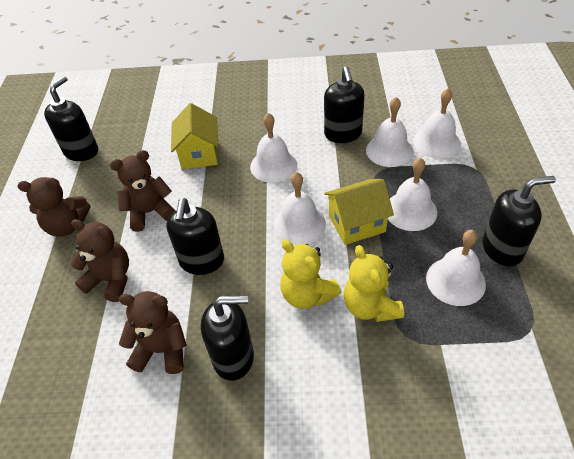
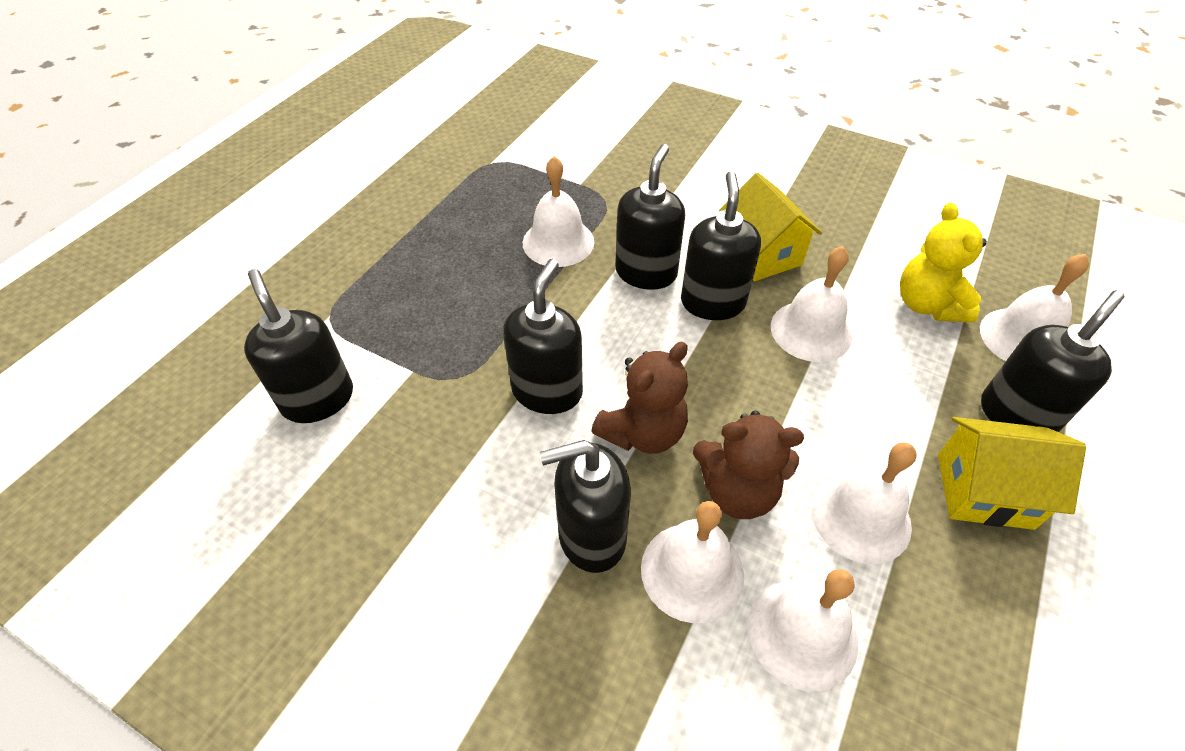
black soap dispenser: 5 -> 6
brown teddy bear: 4 -> 2
yellow teddy bear: 2 -> 1

